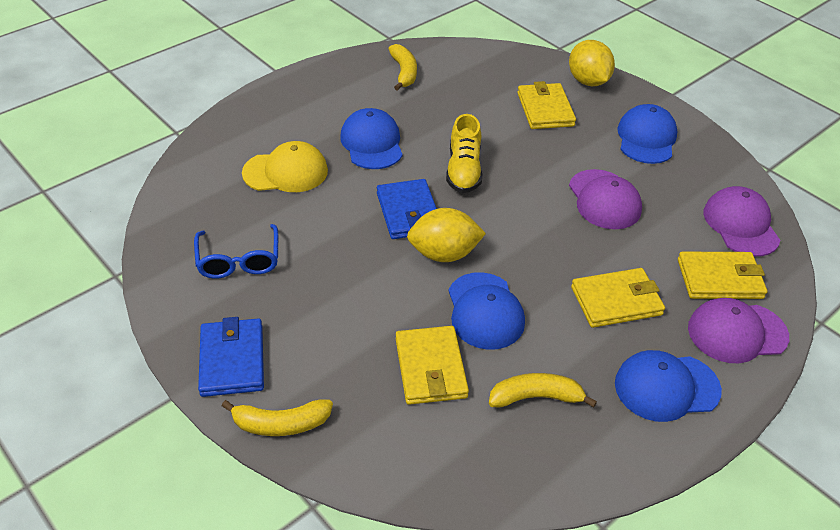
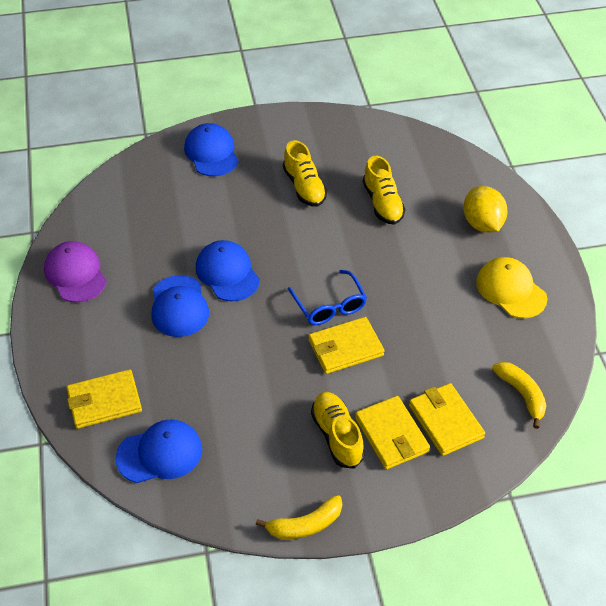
blue wallet: 2 -> 0
purple cap: 3 -> 1
yellow banana: 3 -> 2
yellow lemon: 2 -> 1
yellow shoe: 1 -> 3

